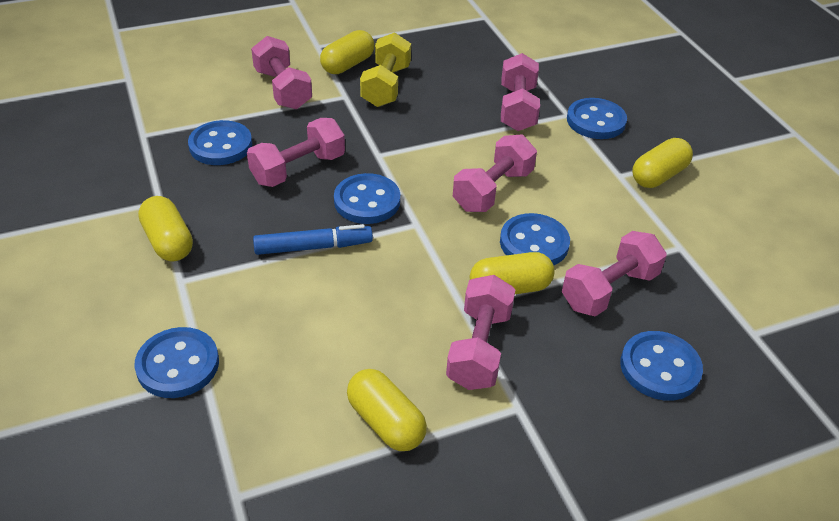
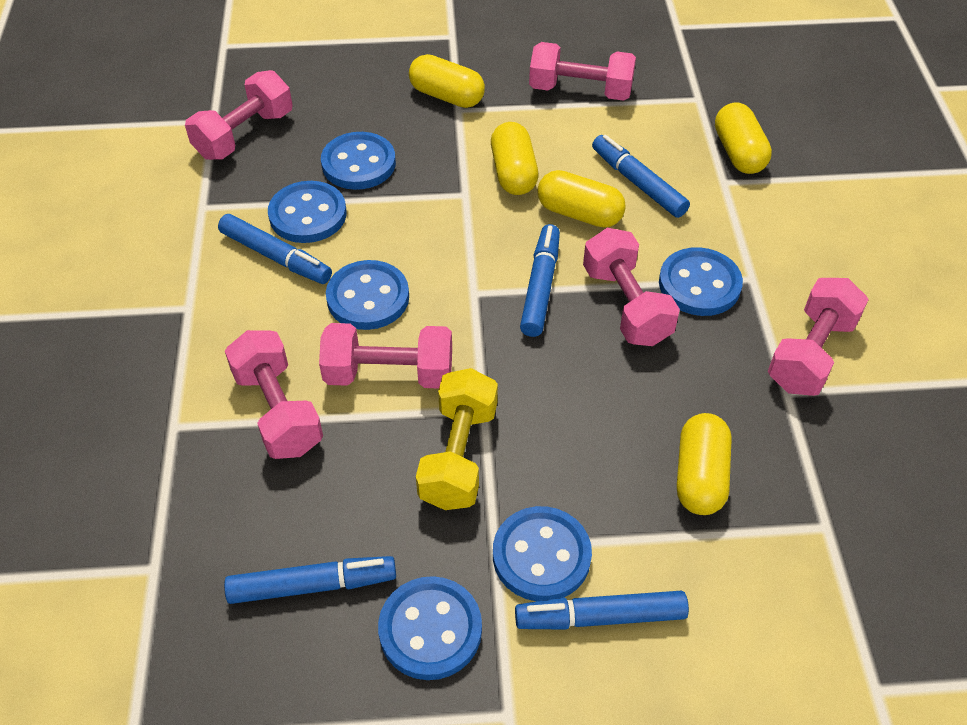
blue marker: 1 -> 5

